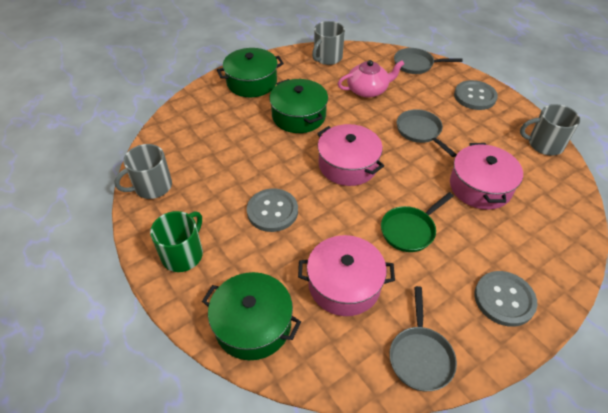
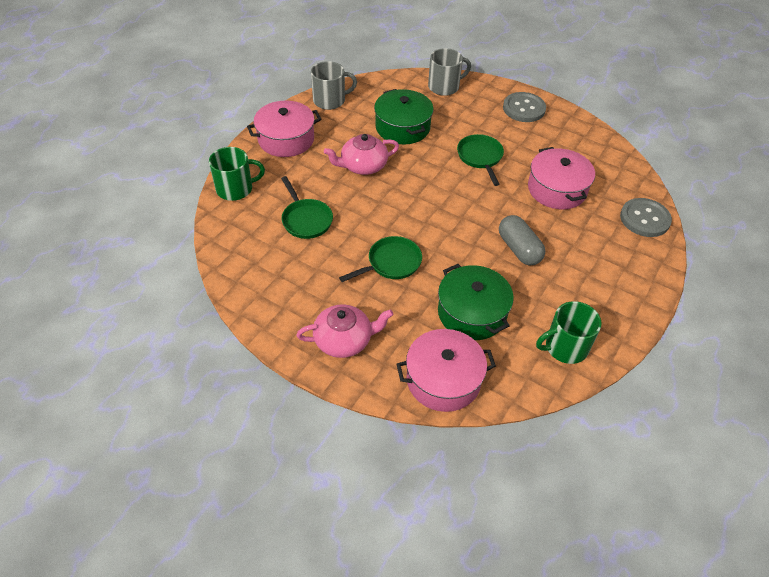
green mug: 1 -> 2
green pan: 1 -> 3
green pot: 3 -> 2
grey button: 3 -> 2
grey capsule: 0 -> 1
grey mug: 3 -> 2
grey pan: 3 -> 0
pink teapot: 1 -> 2

